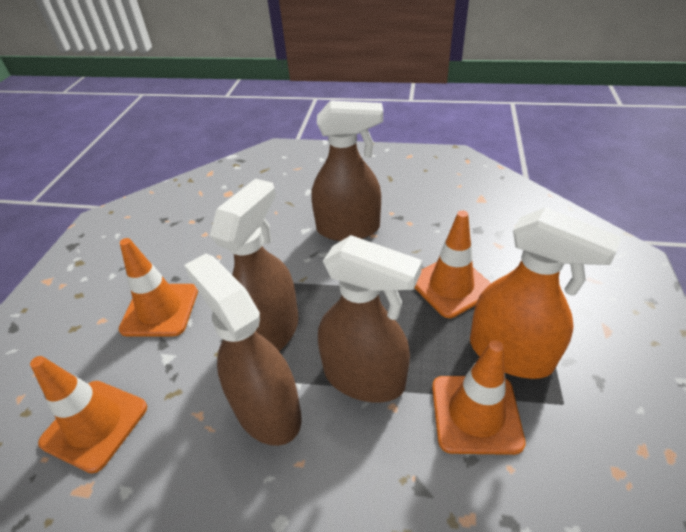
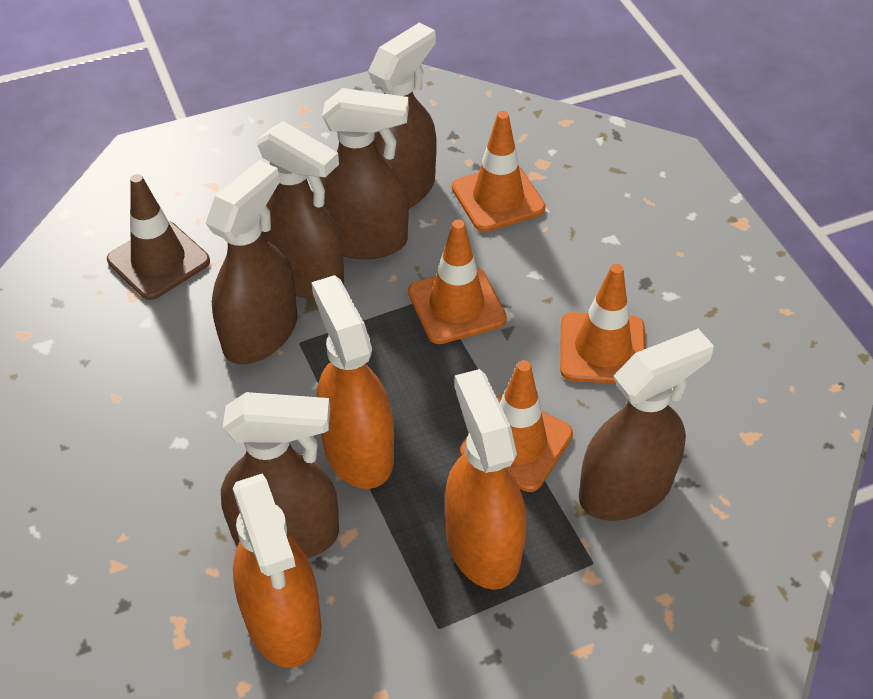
brown spray bottle: 4 -> 6
brown traffic cone: 0 -> 1
orange spray bottle: 1 -> 3

